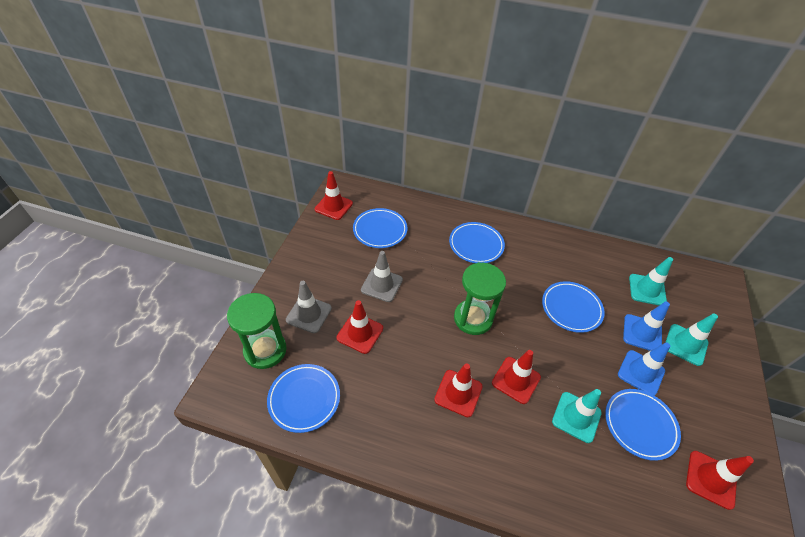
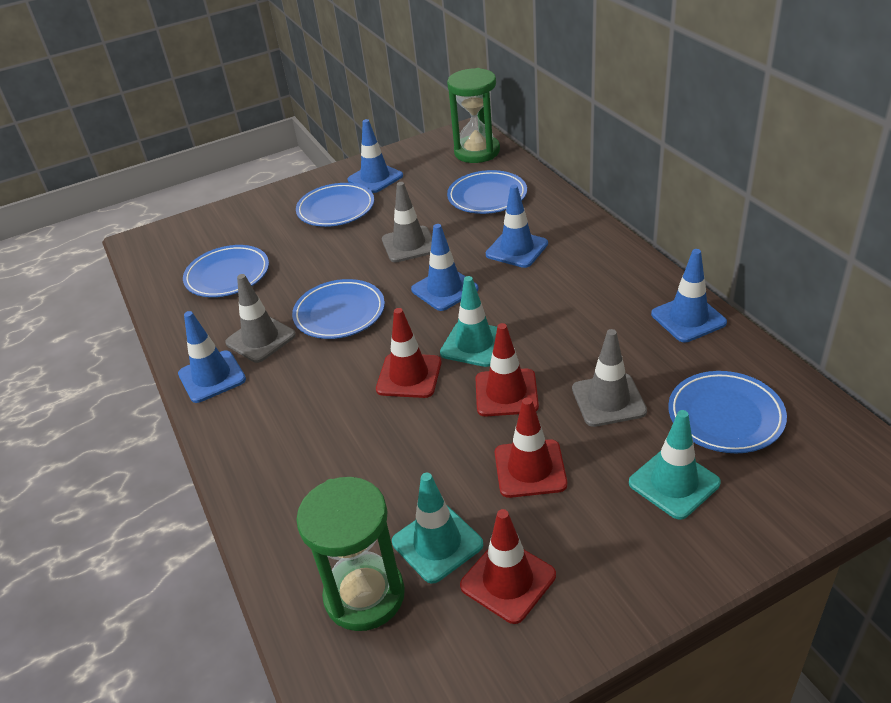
blue traffic cone: 2 -> 5
grey traffic cone: 2 -> 3
red traffic cone: 5 -> 4

